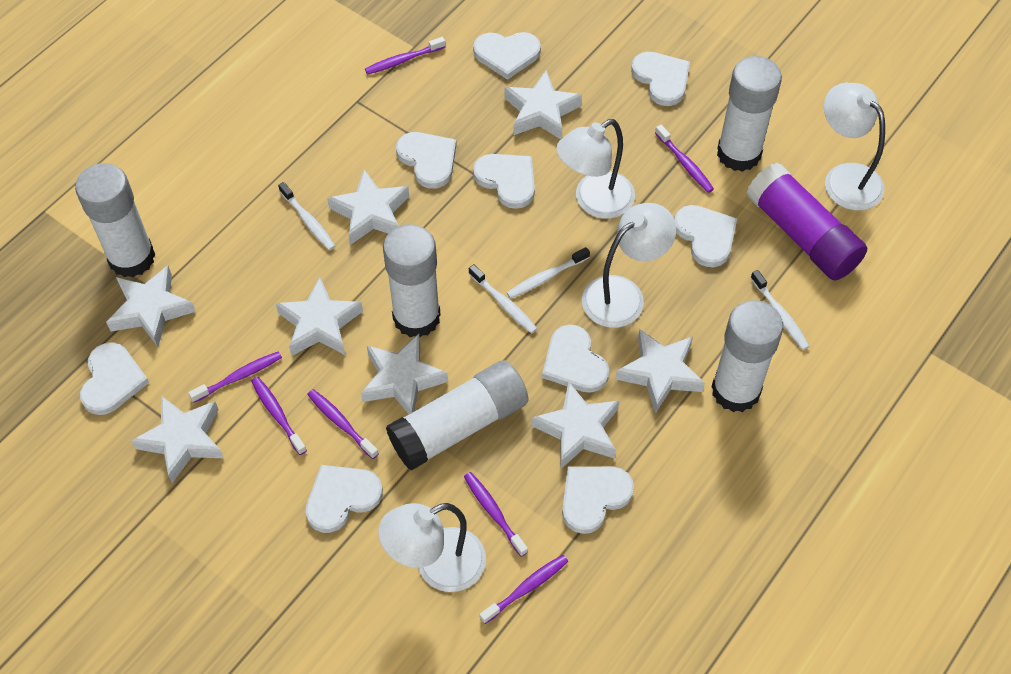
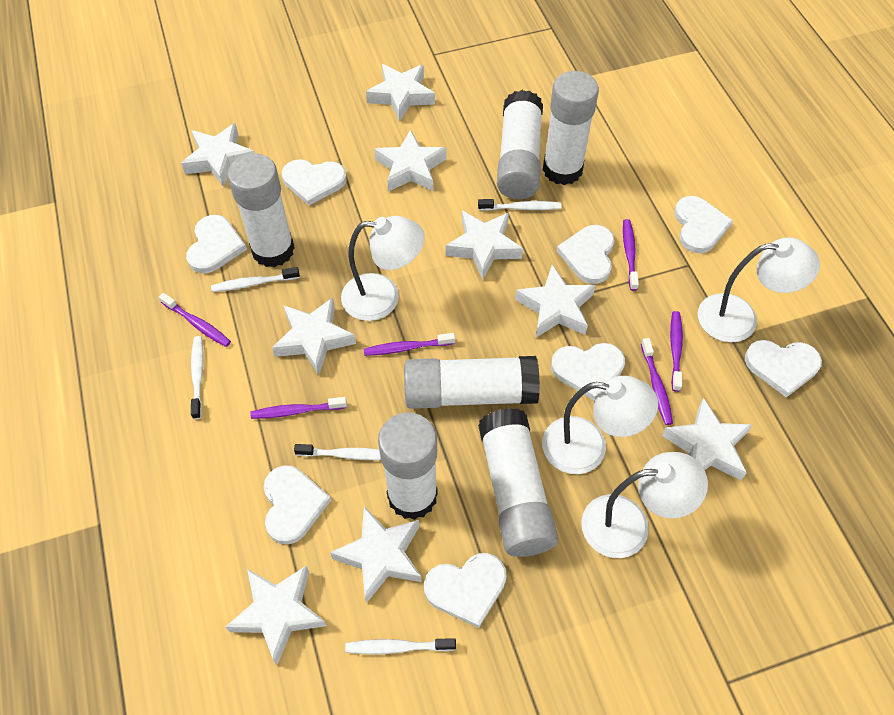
purple glue stick: 1 -> 0
purple toothbrush: 7 -> 6
white glue stick: 5 -> 6
white heart: 9 -> 8
white star: 8 -> 9
white toothbrush: 4 -> 5

